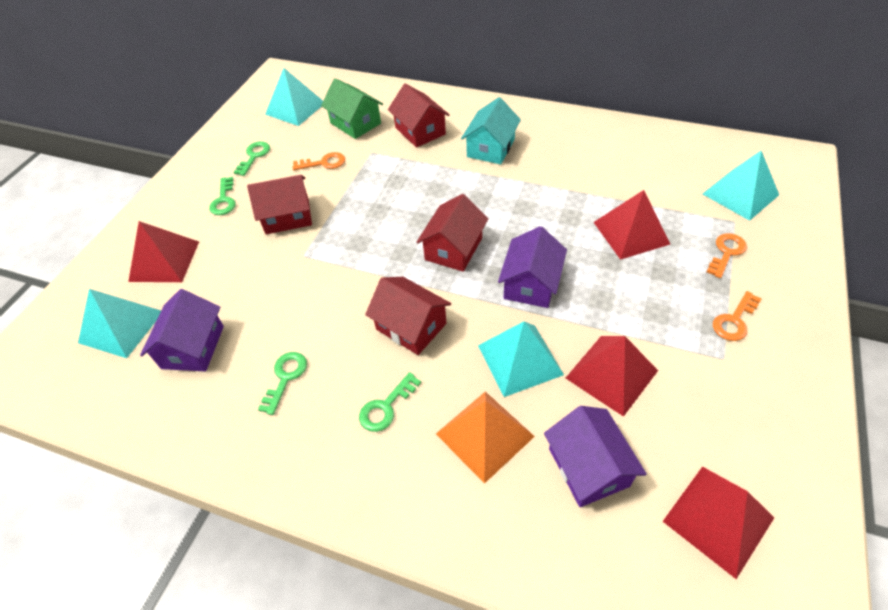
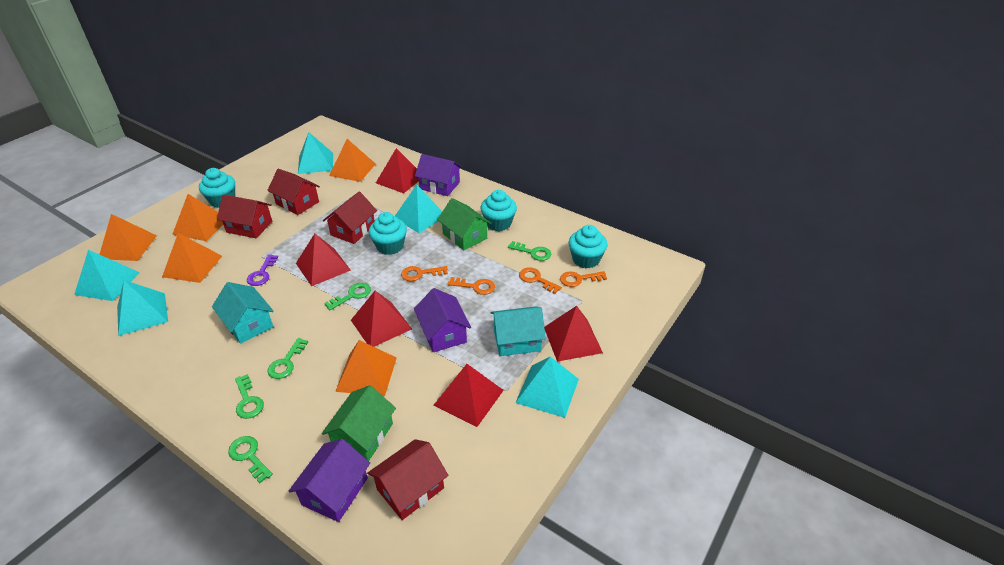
green house: 1 -> 2
green key: 4 -> 5
orange key: 3 -> 4
orange pyramid: 1 -> 5
purple key: 0 -> 1
red pyramid: 4 -> 5
turquoise cupcake: 0 -> 4
turquoise house: 1 -> 2
turquoise pyramid: 4 -> 5

